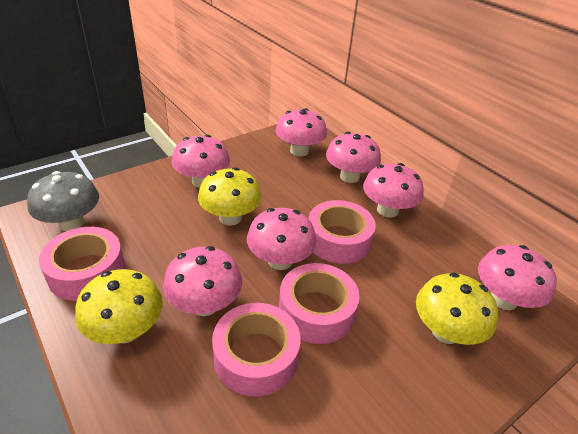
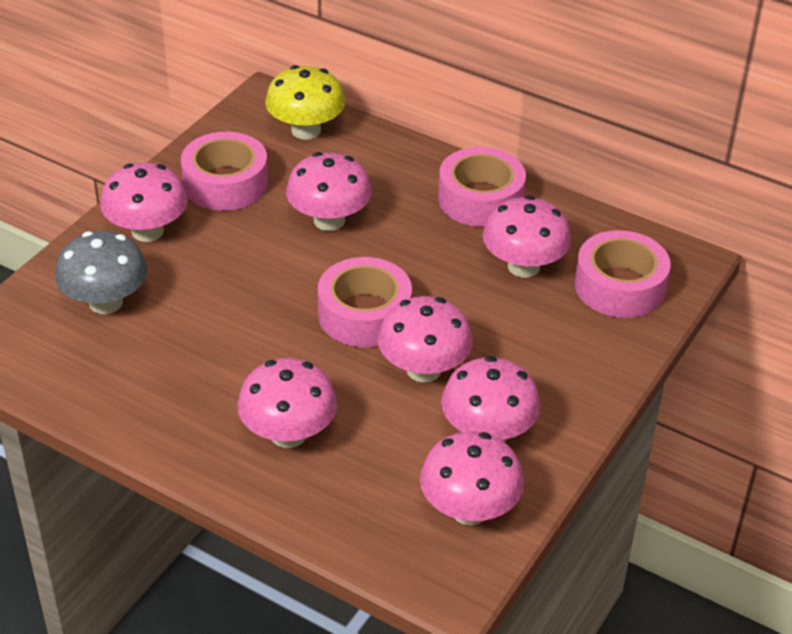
yellow mushroom: 3 -> 1

